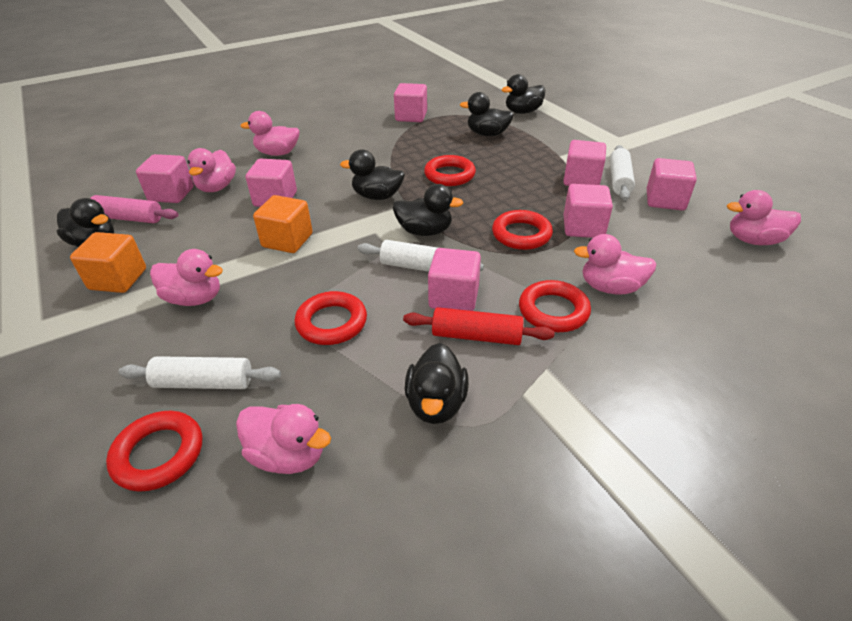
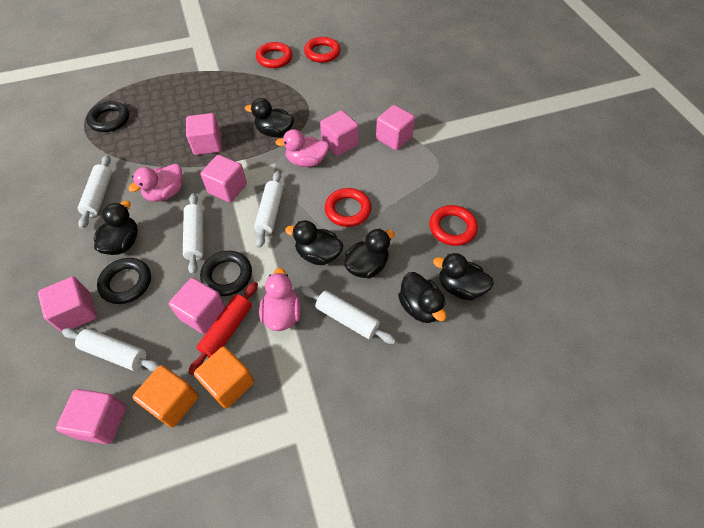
black ring: 0 -> 3
pink duck: 6 -> 3
pink rolling pin: 1 -> 0
red ring: 5 -> 4
white rolling pin: 3 -> 5

